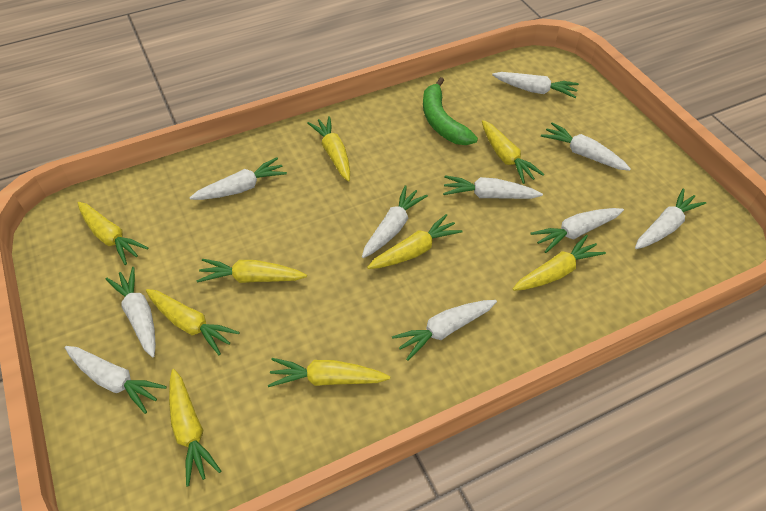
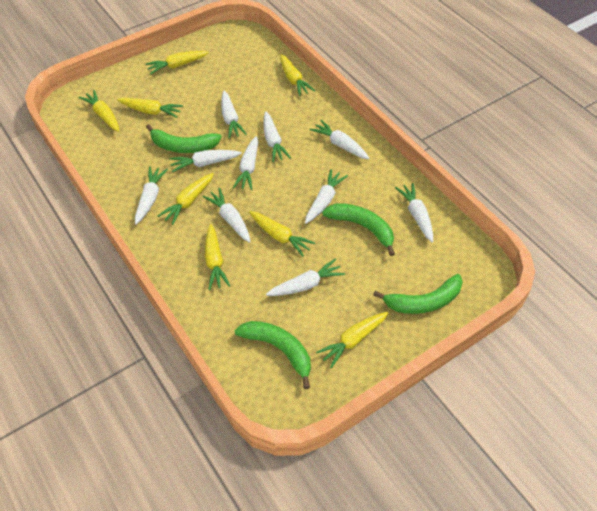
green banana: 1 -> 4
yellow carrot: 9 -> 8

